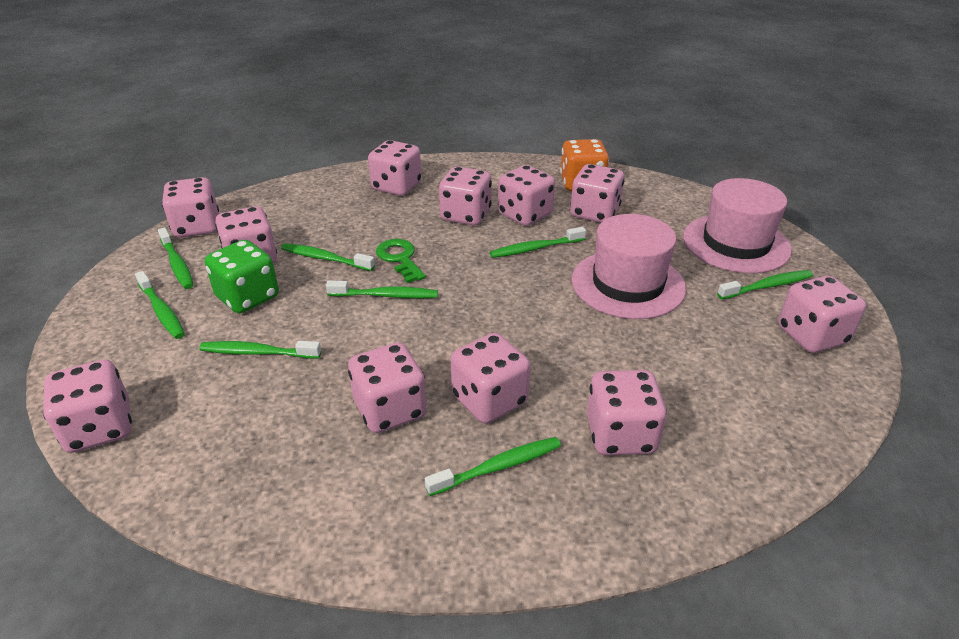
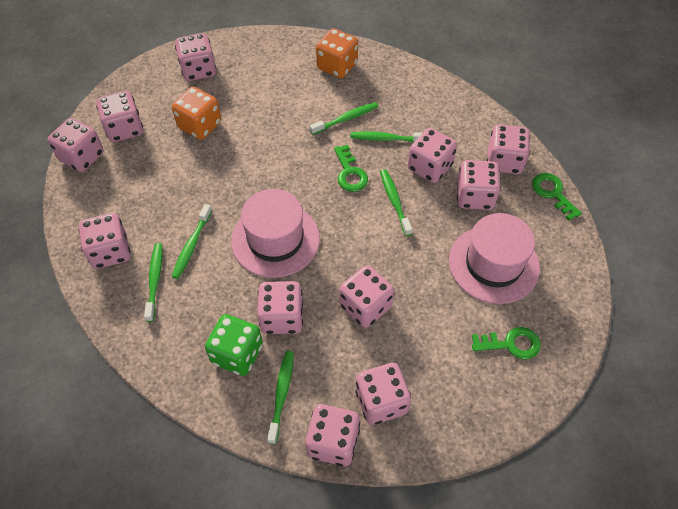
green key: 1 -> 3
green toothbrush: 8 -> 6
orange dice: 1 -> 2

